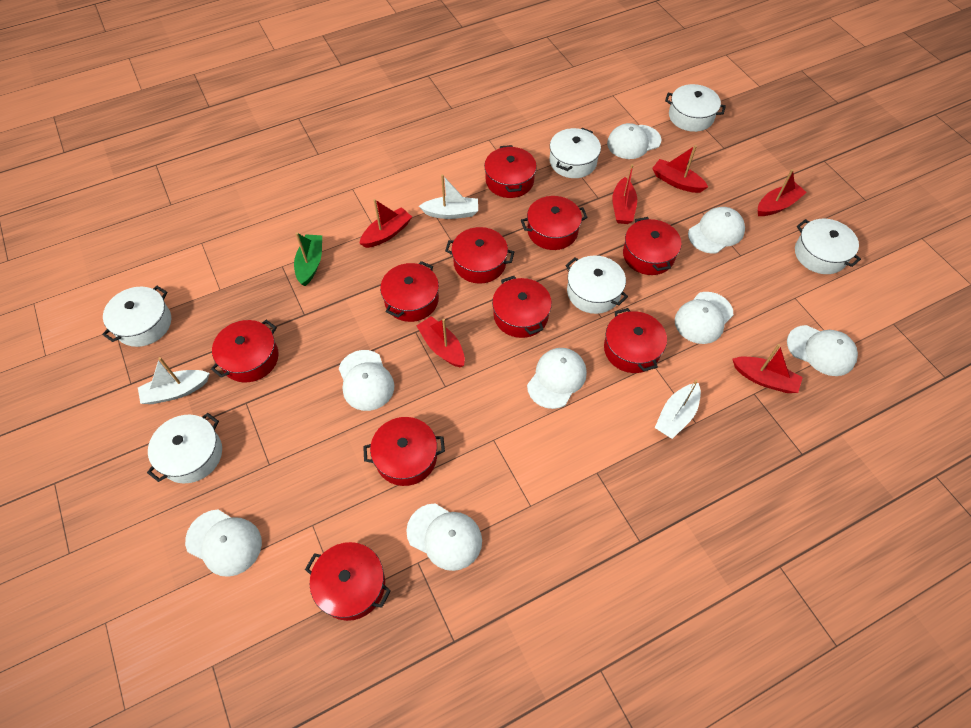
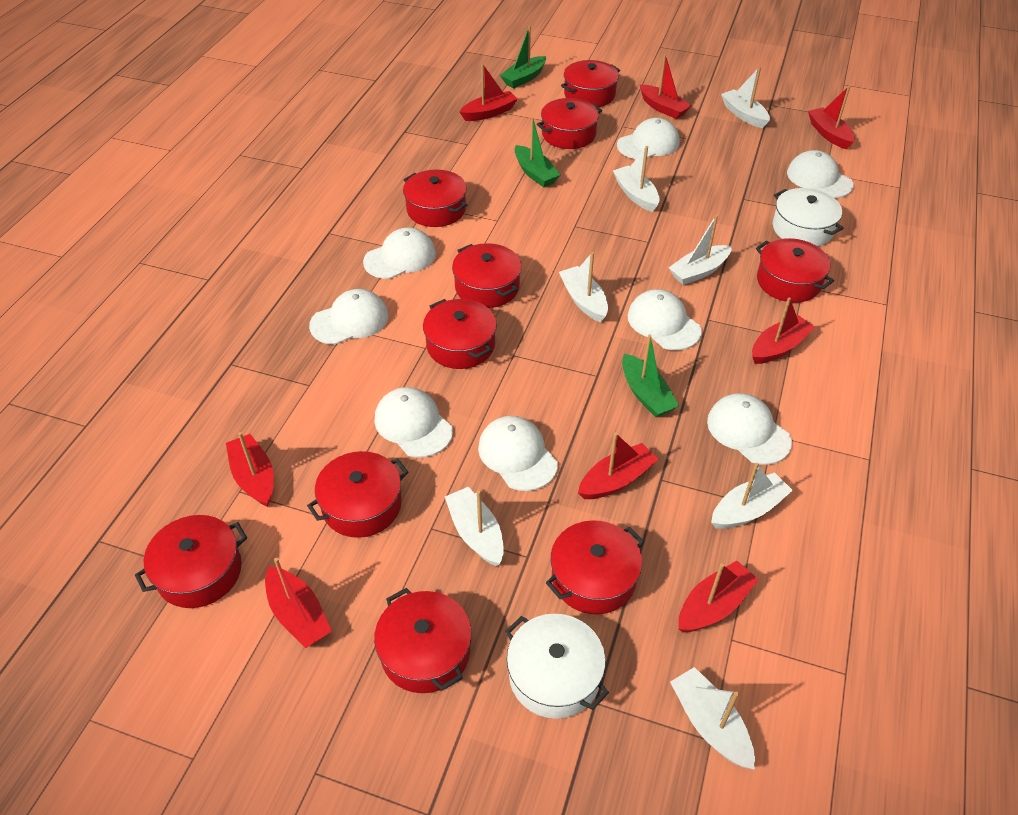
green boat: 1 -> 3
red boat: 6 -> 8
white boat: 3 -> 7
white pot: 6 -> 2

